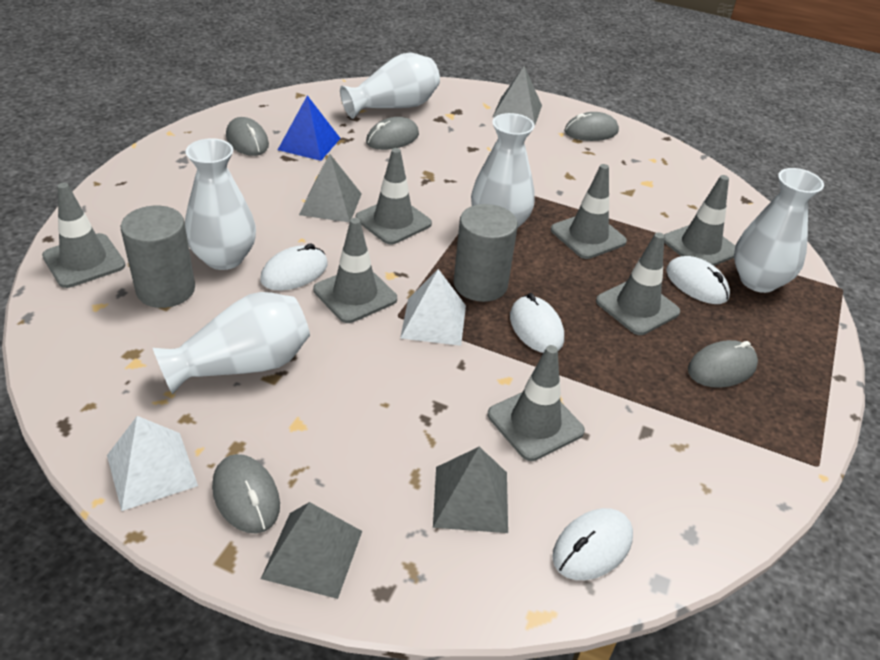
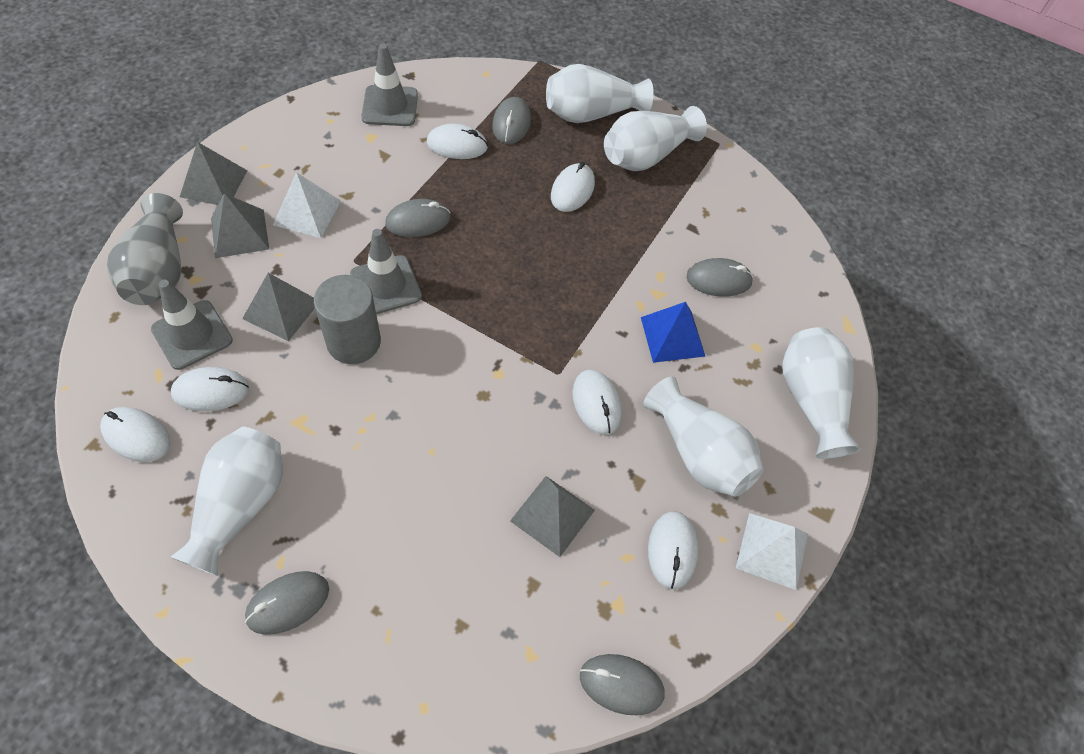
grey cylinder: 2 -> 1
grey traffic cone: 7 -> 3
grey vase: 0 -> 1
white mouse: 4 -> 6

